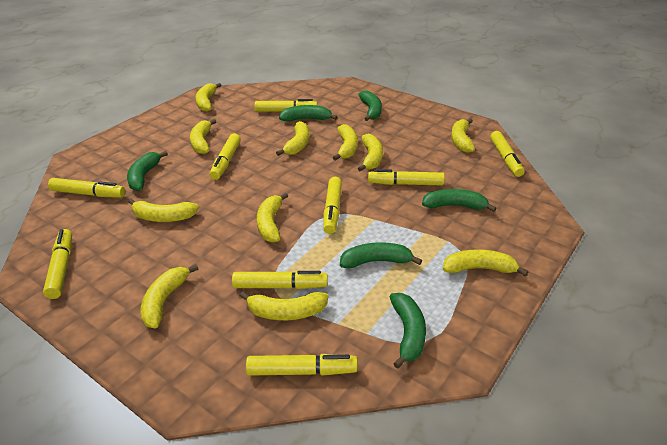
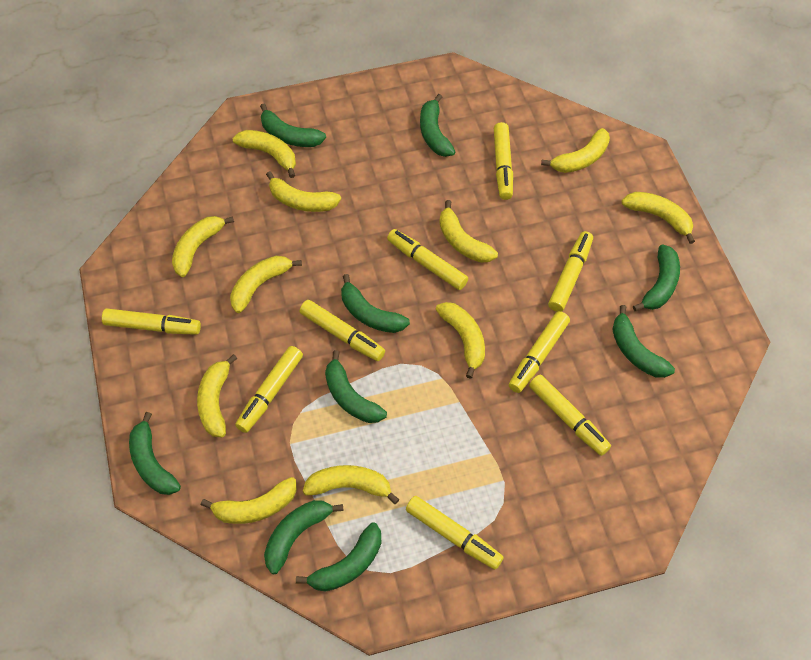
green banana: 6 -> 9

